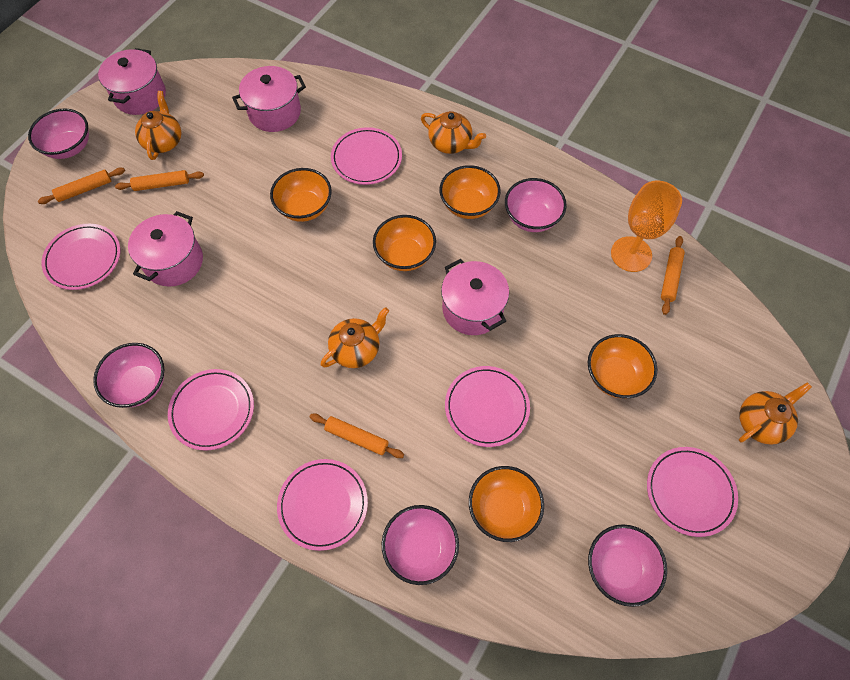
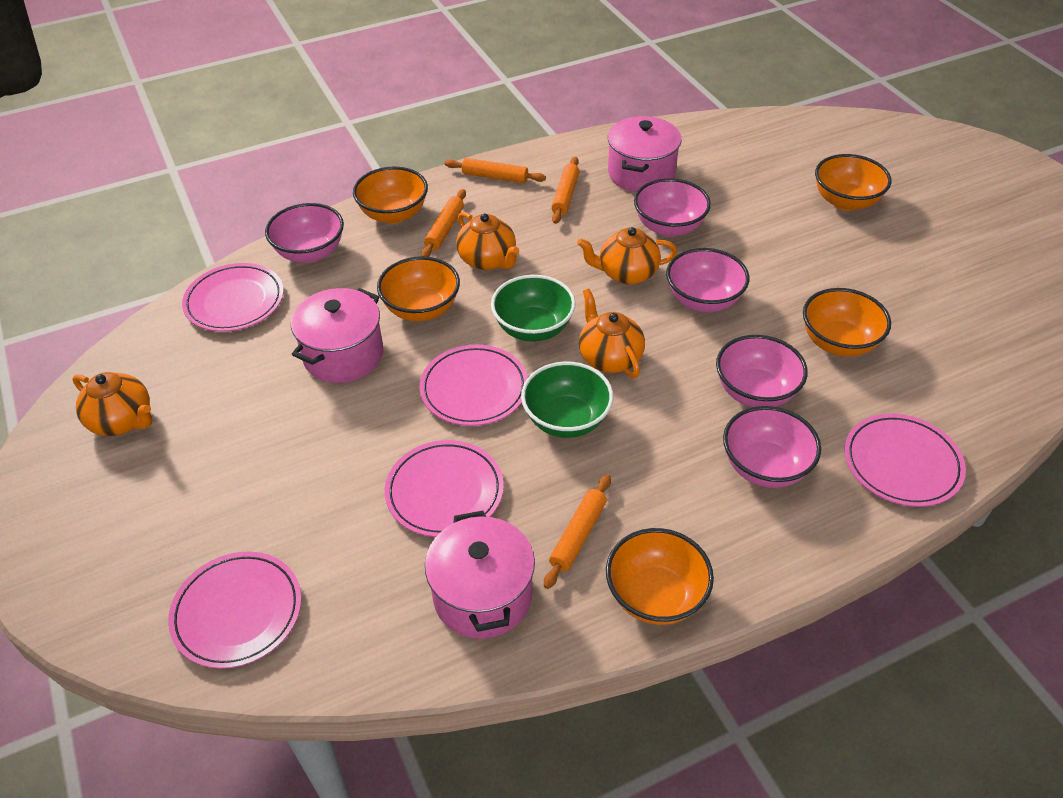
green bowl: 0 -> 2
orange goblet: 1 -> 0
pink plate: 6 -> 5
pink pot: 4 -> 3

